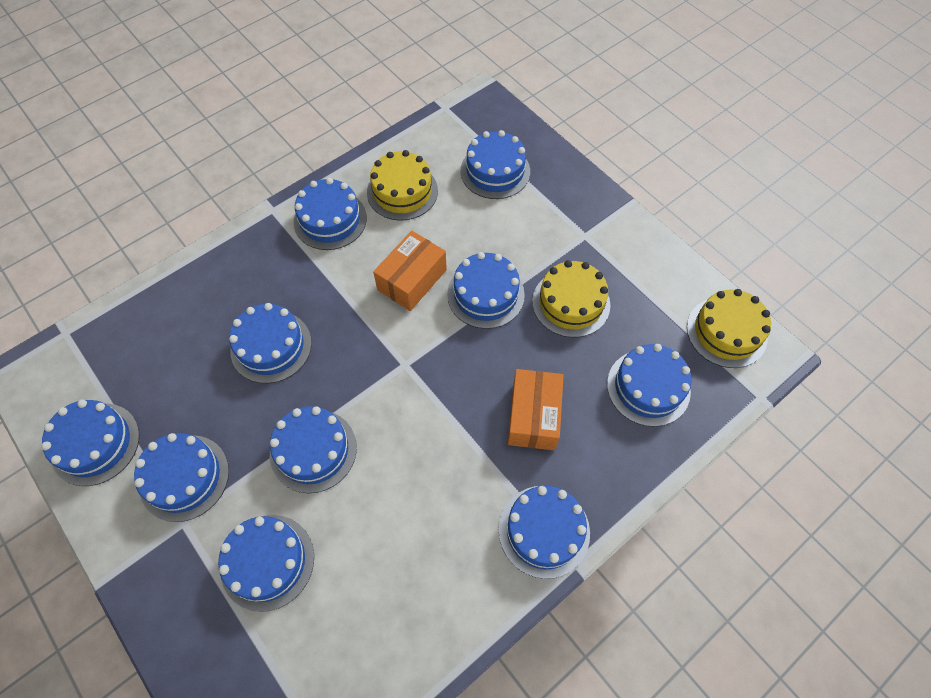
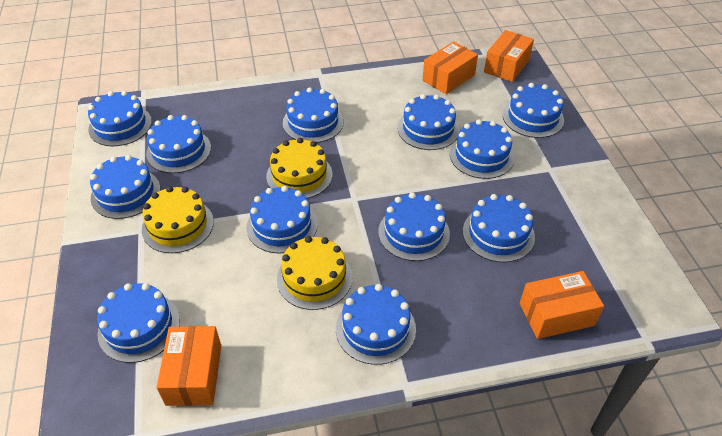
blue cake: 10 -> 12
orange box: 2 -> 4

